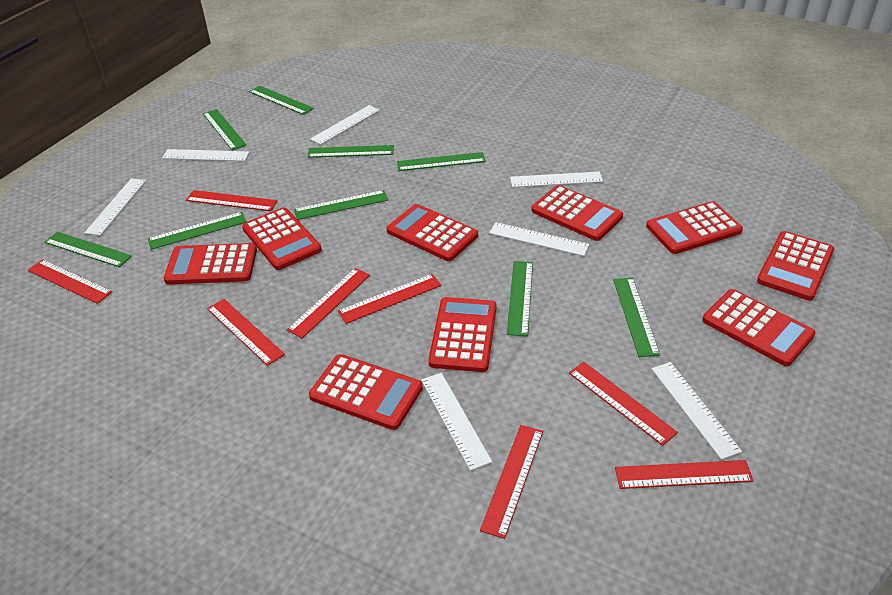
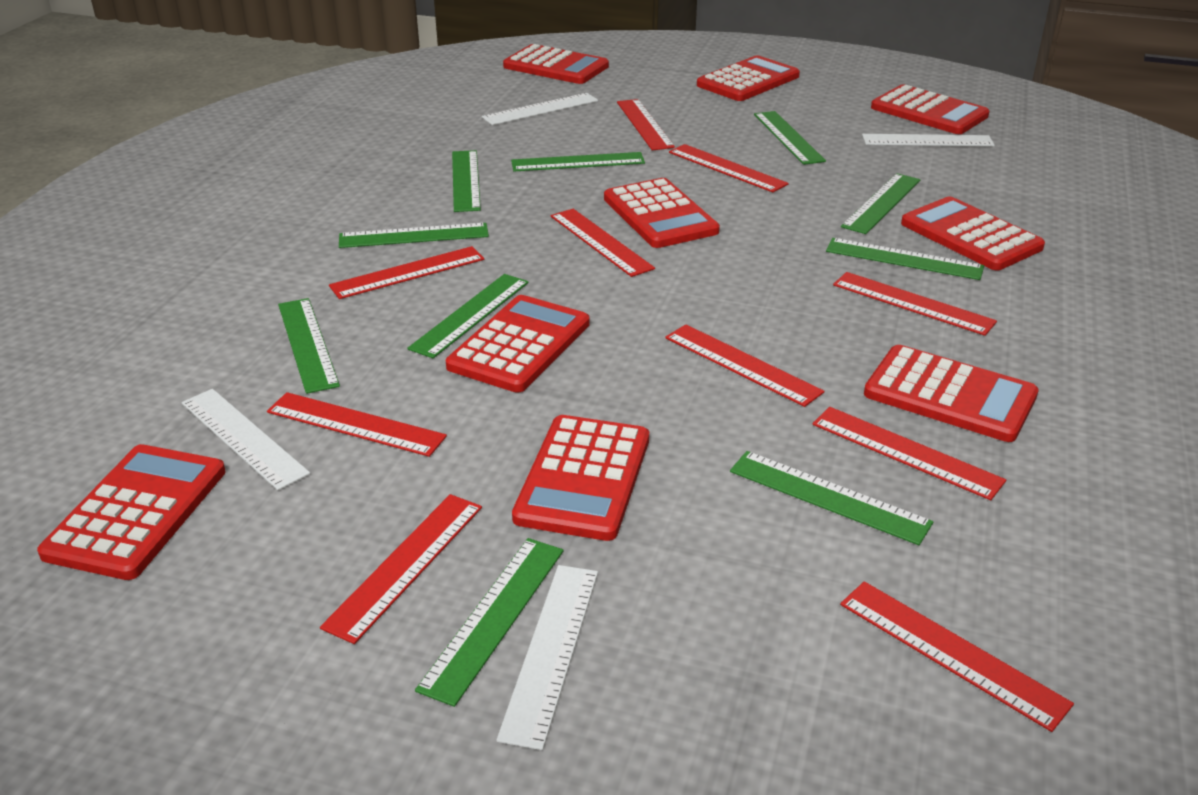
green ruler: 9 -> 10
red ruler: 8 -> 10
white ruler: 7 -> 4

